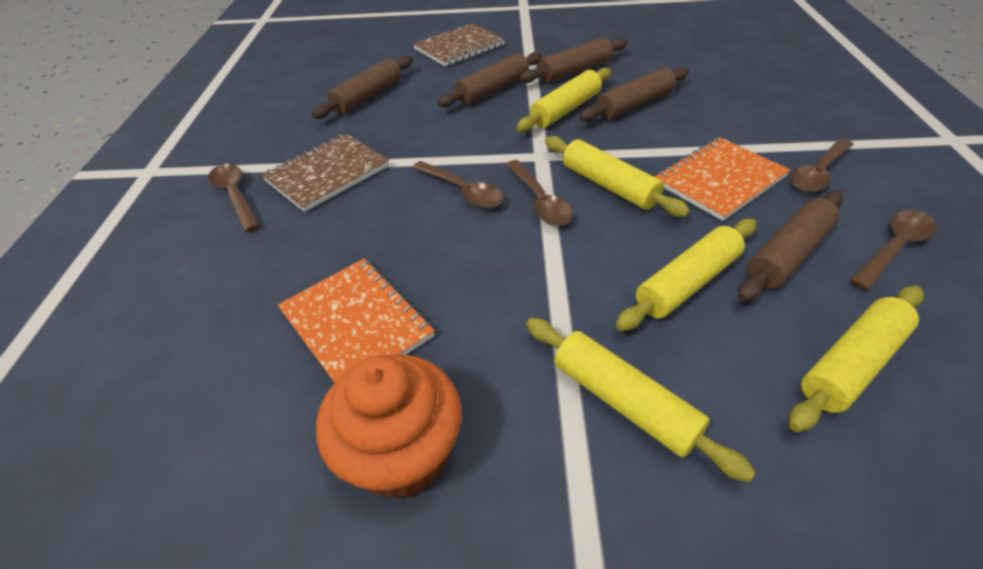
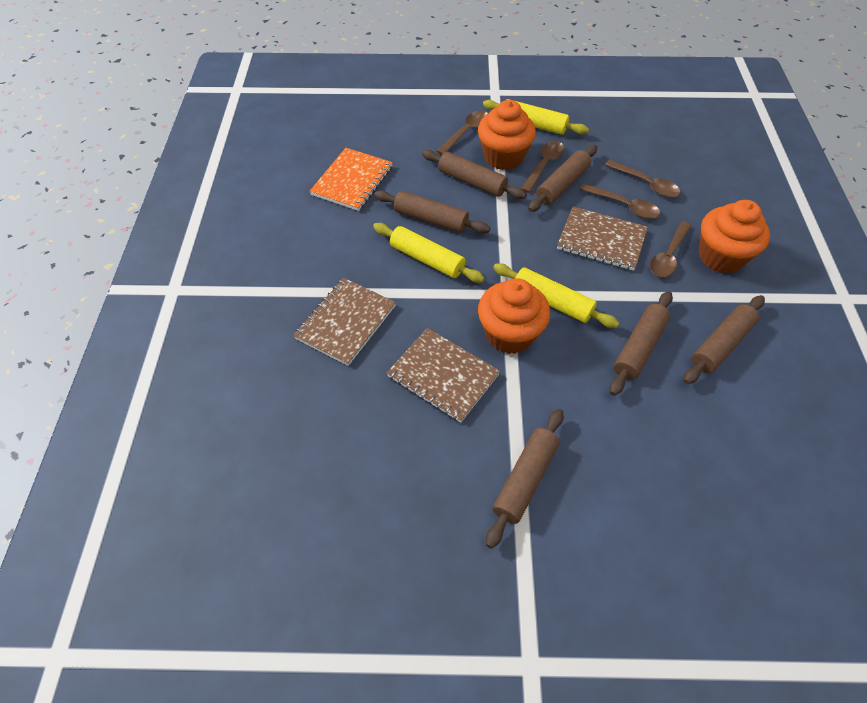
brown notebook: 2 -> 3
brown rolling pin: 5 -> 6
orange cupcake: 1 -> 3
orange notebook: 2 -> 1
yellow rolling pin: 5 -> 3

